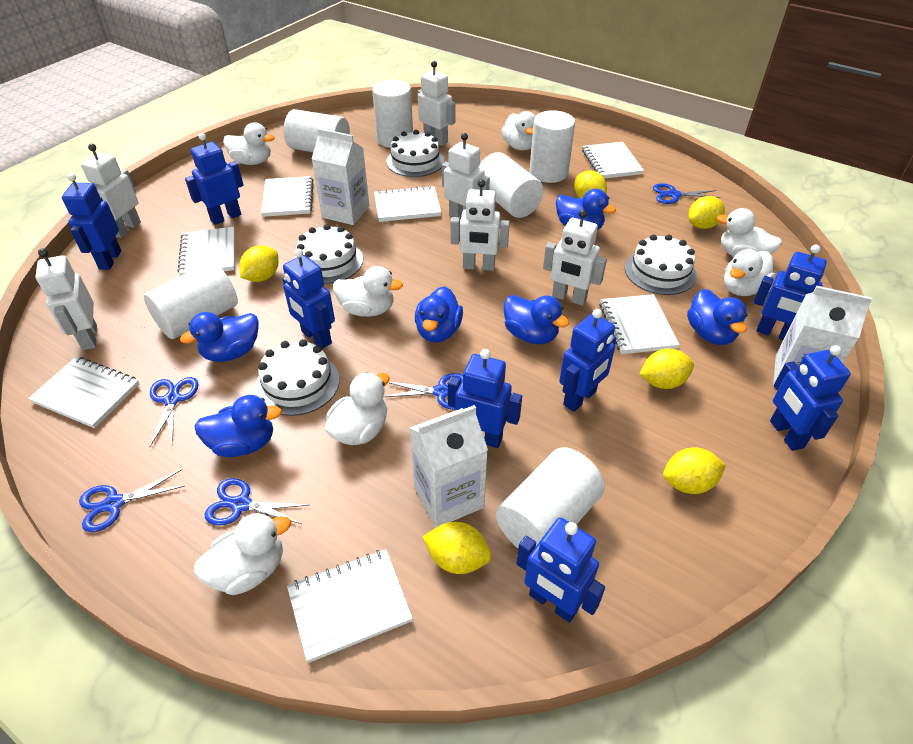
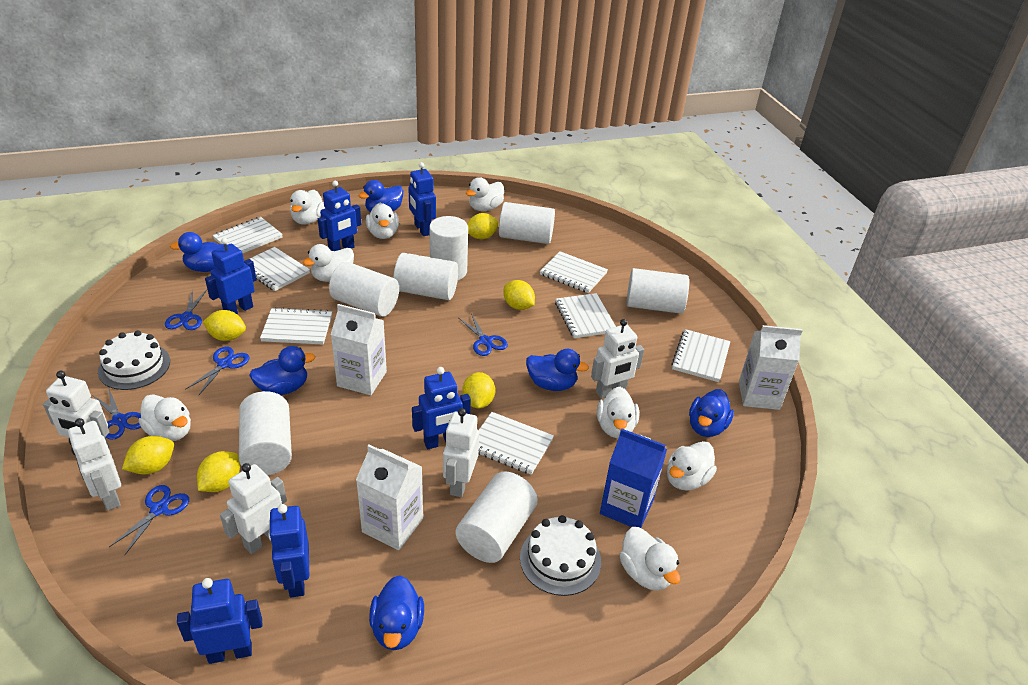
blue carton: 0 -> 1
blue robot: 8 -> 6
white cake: 4 -> 2
white cylinder: 6 -> 7
white duck: 7 -> 8
white robot: 6 -> 5

